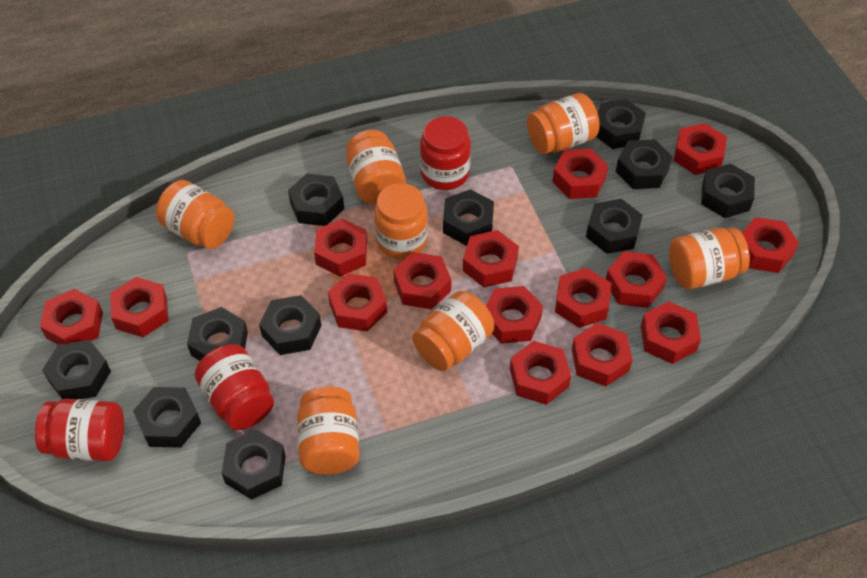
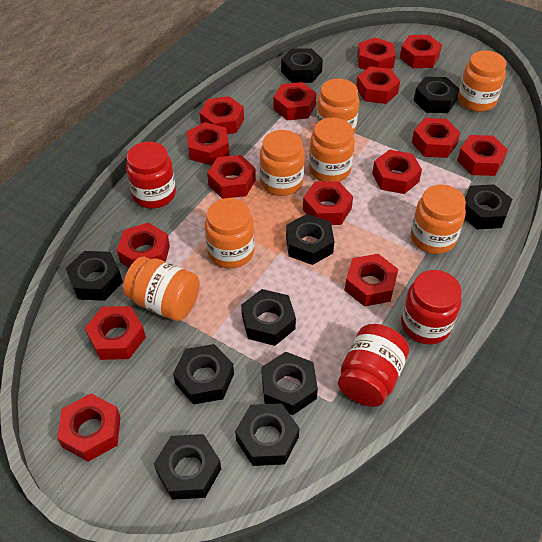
black nut: 11 -> 10

